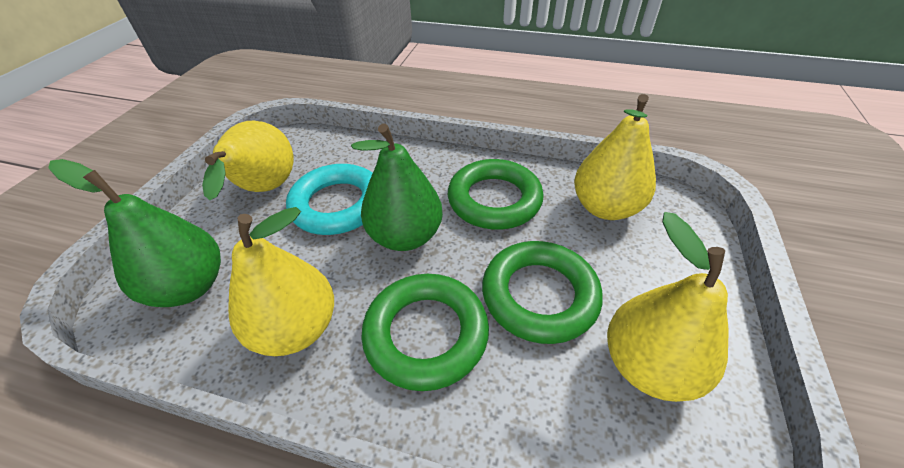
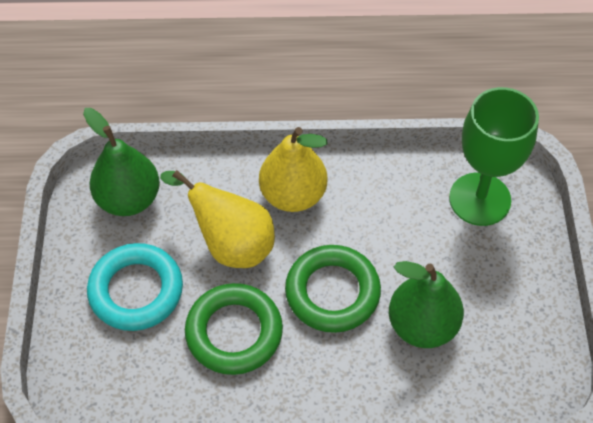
green goblet: 0 -> 1
green ring: 3 -> 2
yellow pear: 4 -> 2

